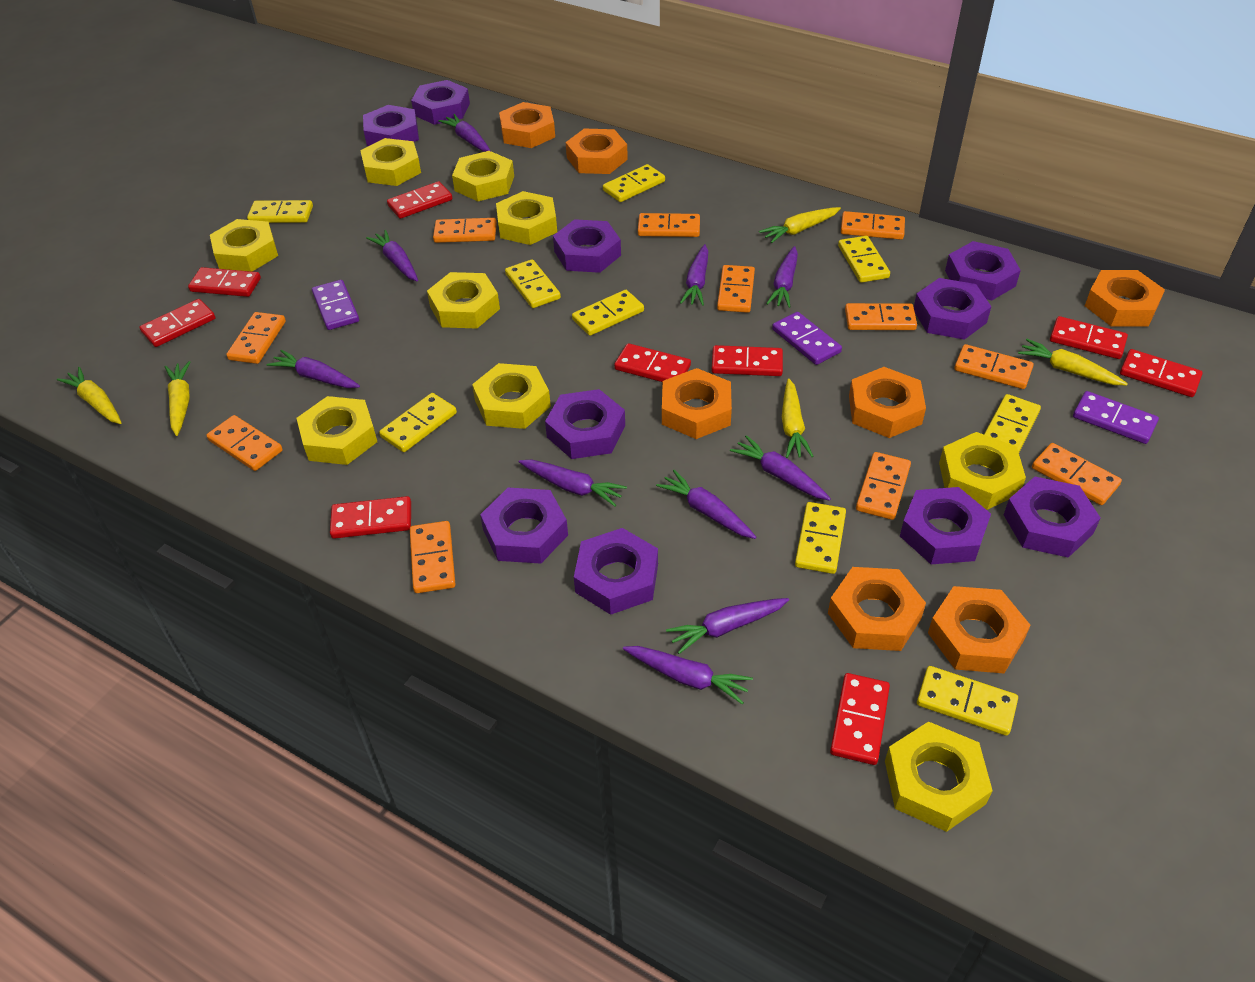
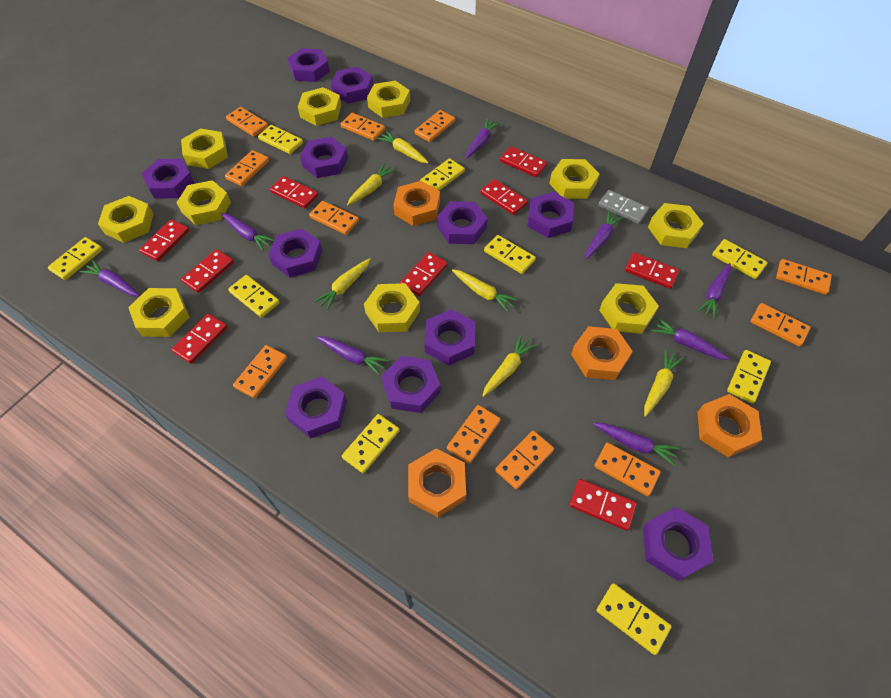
grey domino: 0 -> 1
orange nut: 7 -> 4
purple carrot: 10 -> 8
purple domino: 3 -> 0
purple nut: 10 -> 11
yellow carrot: 5 -> 6
yellow nut: 9 -> 10

